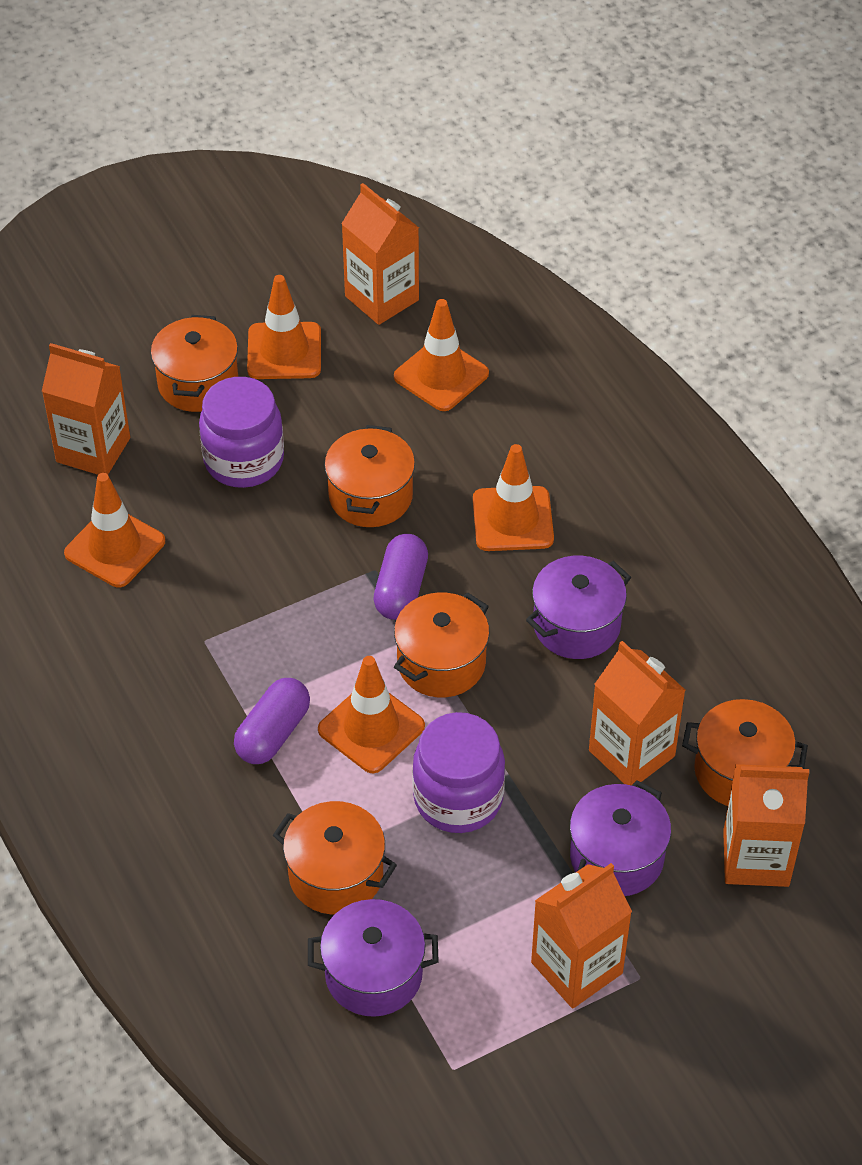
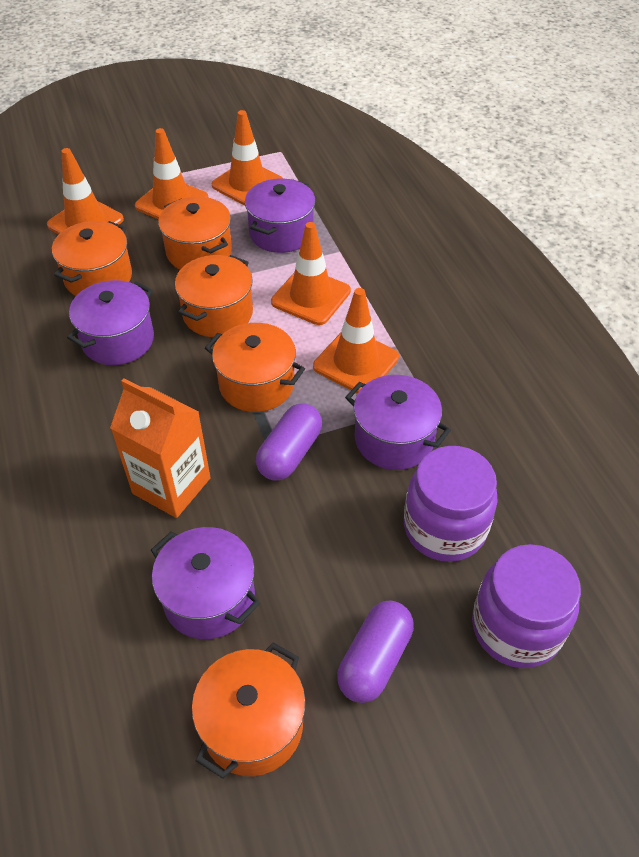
orange carton: 5 -> 1
purple pot: 3 -> 4

